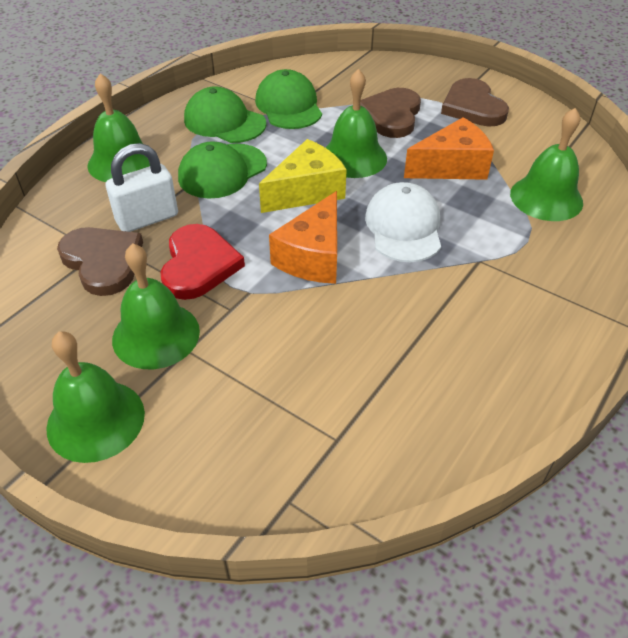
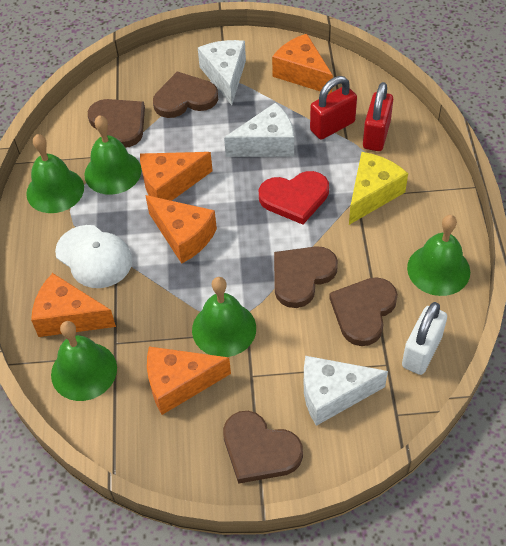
brown heart: 3 -> 5
green cap: 3 -> 0
orange cheese: 2 -> 5
red padlock: 0 -> 2
white cheese: 0 -> 3

